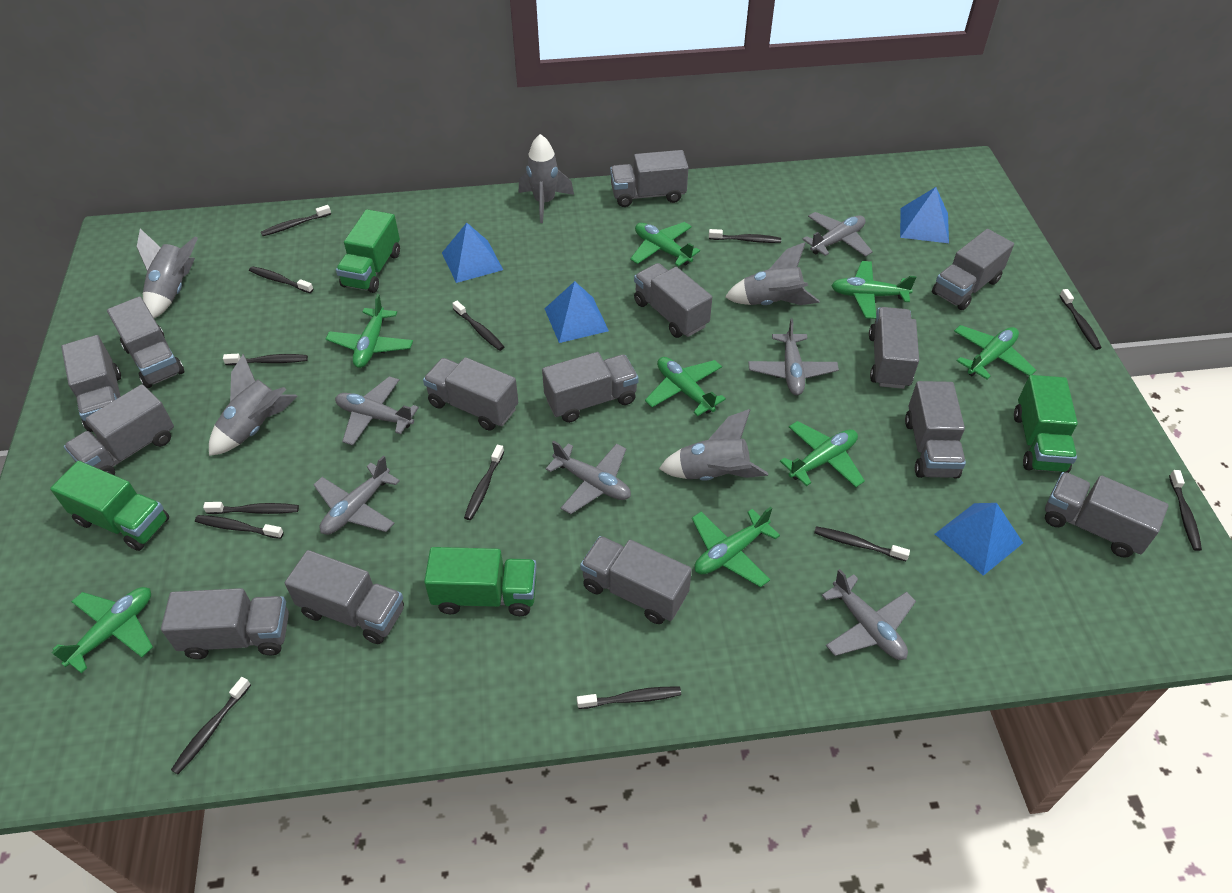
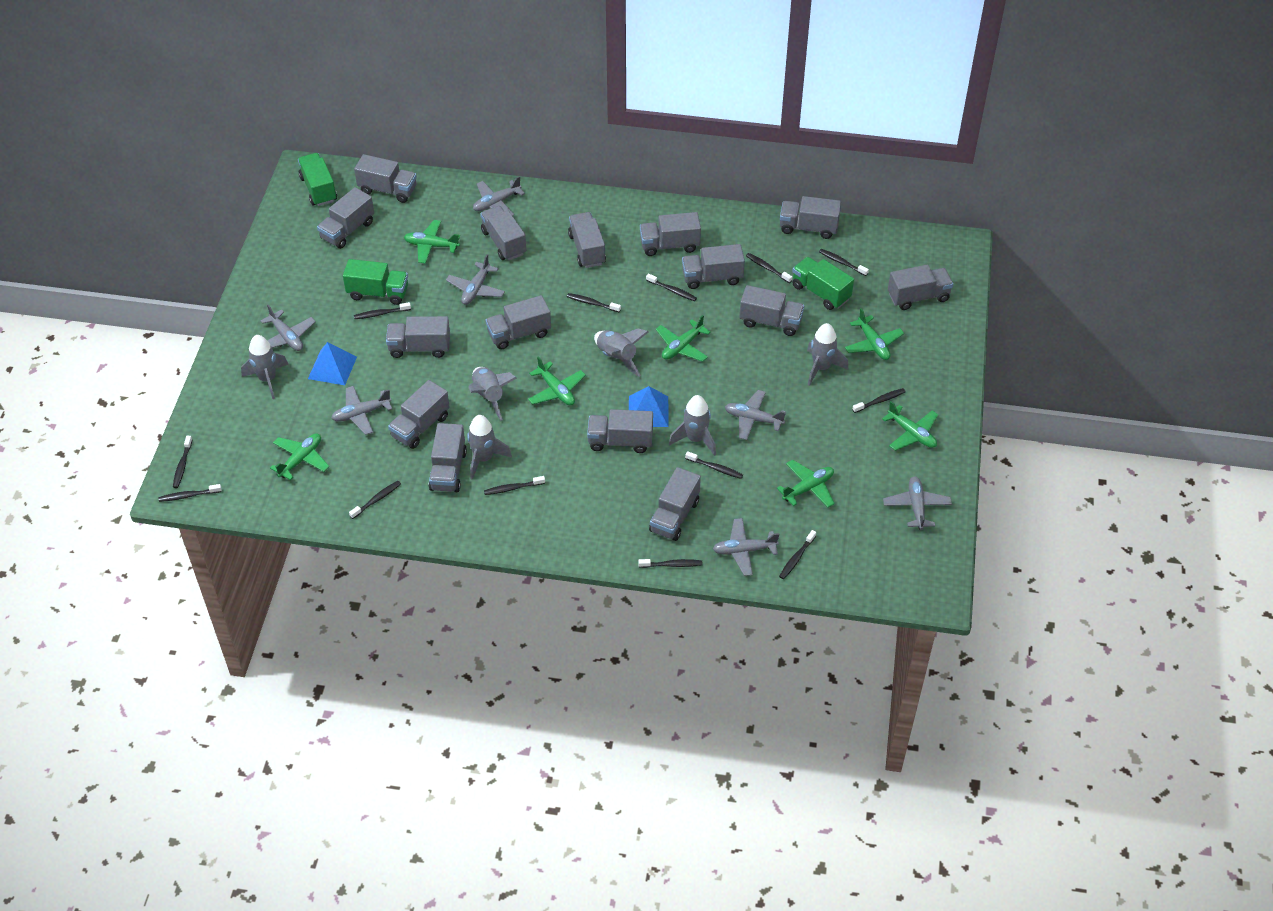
blue pyramid: 4 -> 2
green plane: 8 -> 7
green truck: 4 -> 3
grey plane: 6 -> 7
grey rocket: 5 -> 6
grey truck: 14 -> 15

